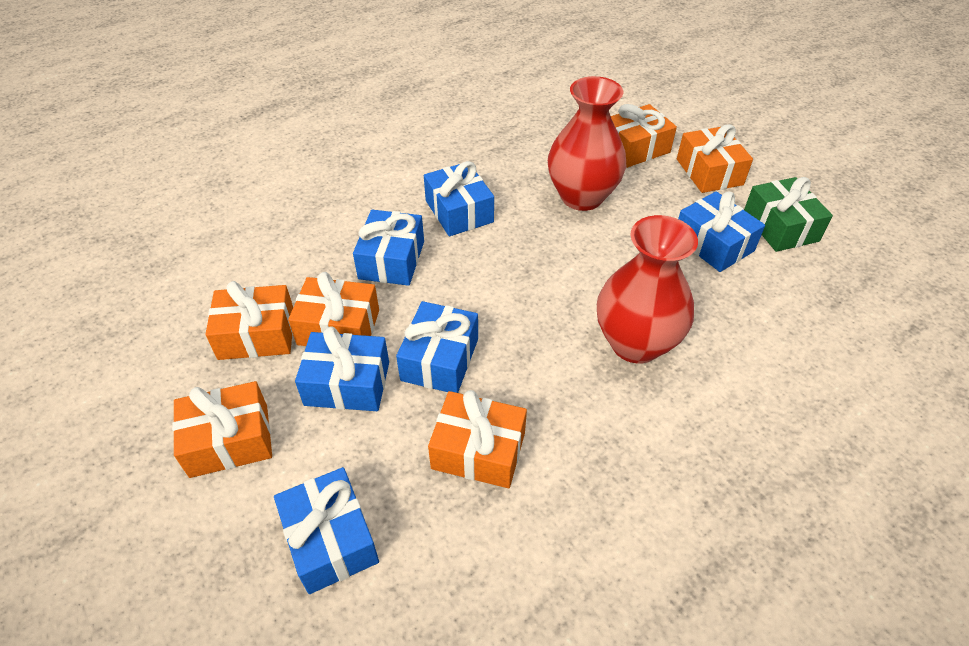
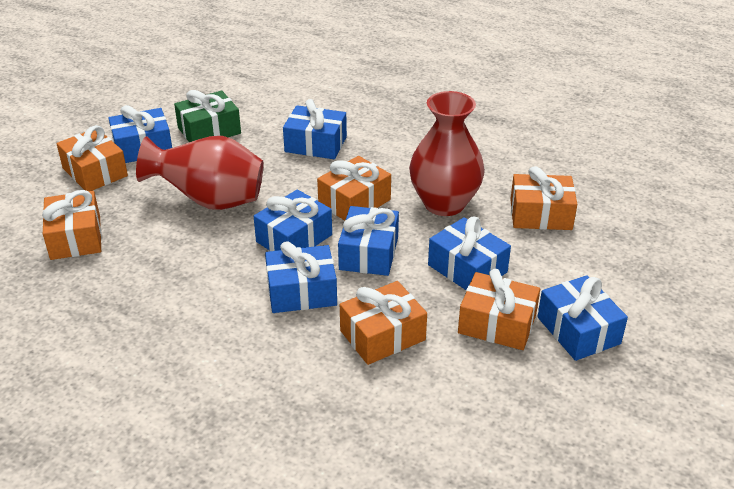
blue gift: 6 -> 7

